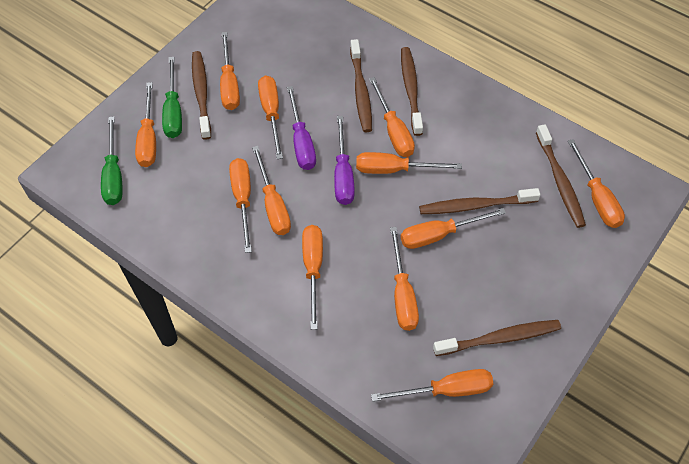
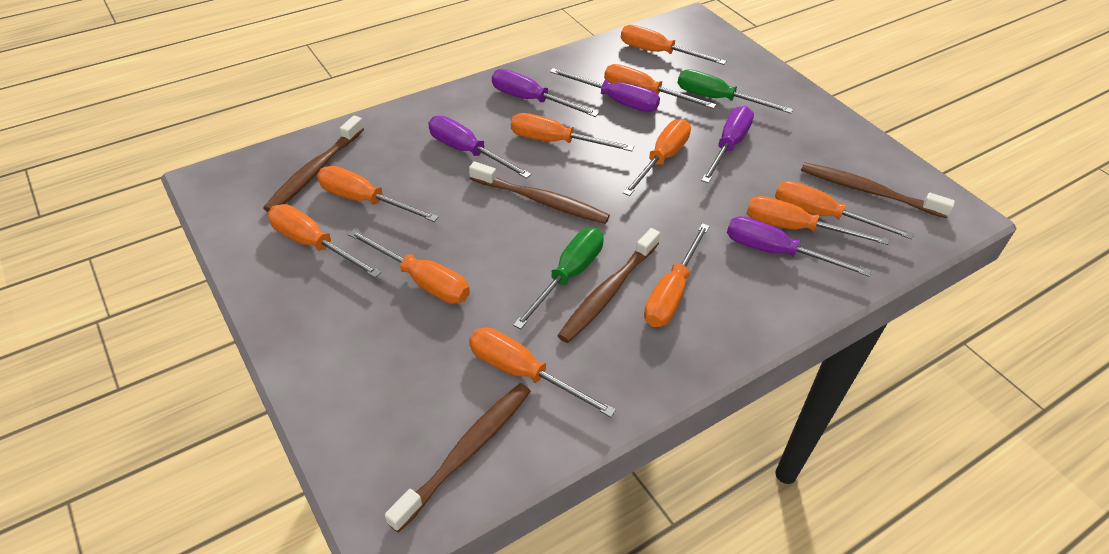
brown toothbrush: 6 -> 5
orange screwdriver: 12 -> 11
purple screwdriver: 2 -> 5

